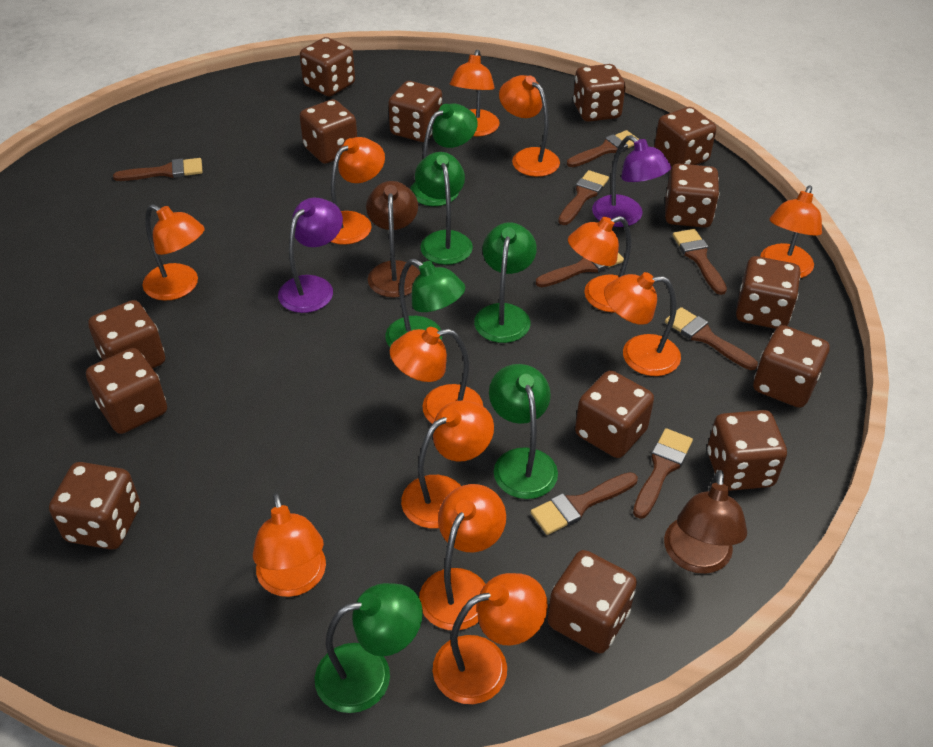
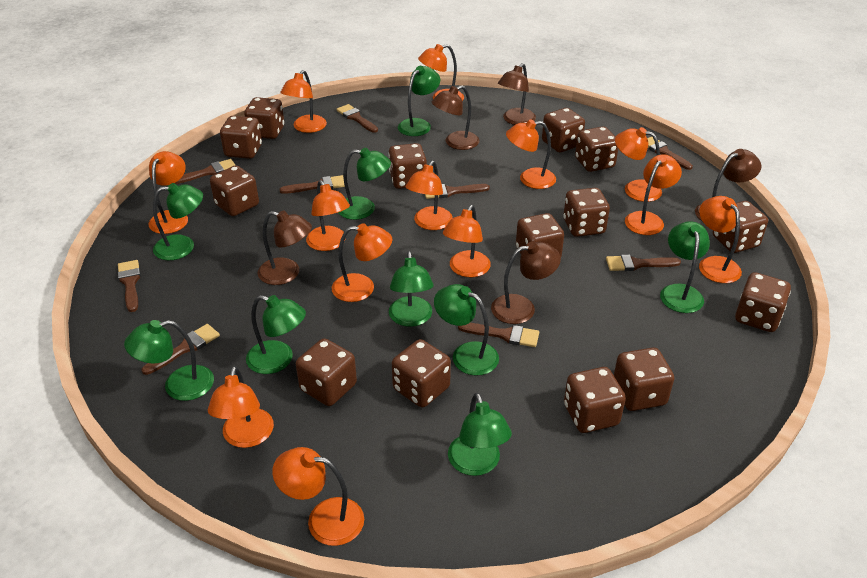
brown brush: 8 -> 9
brown lamp: 2 -> 5
green lamp: 6 -> 9
orange lamp: 12 -> 13
purple lamp: 2 -> 0

